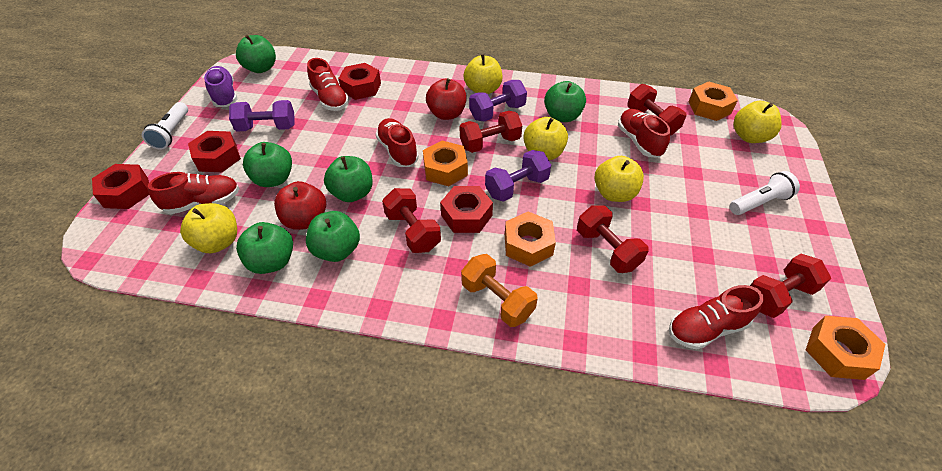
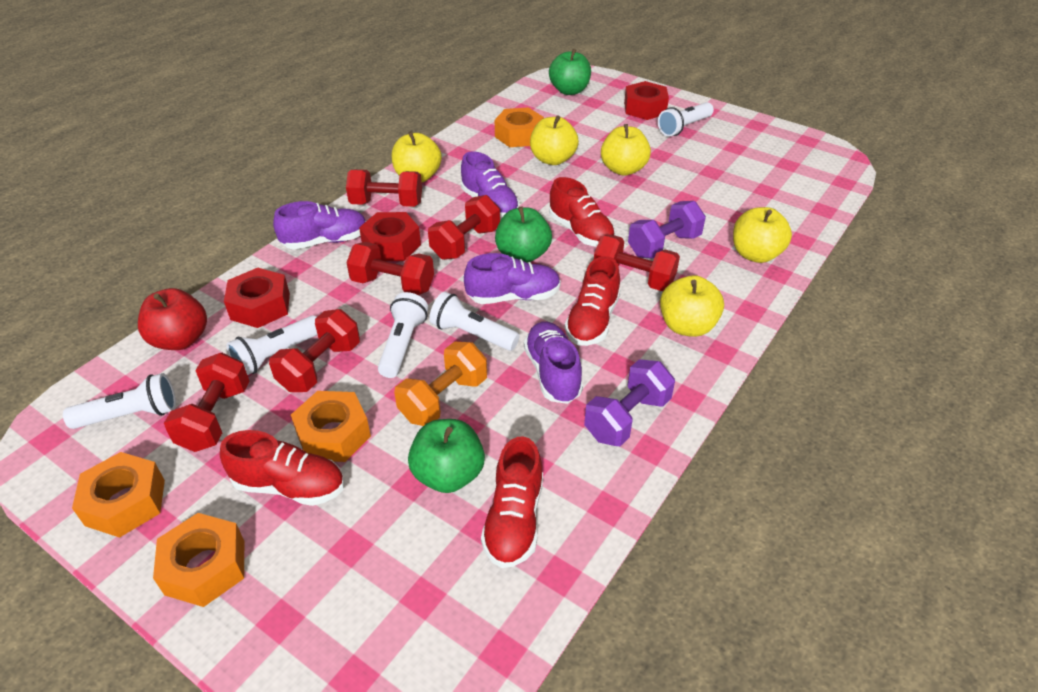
green apple: 6 -> 3
purple dumbbell: 3 -> 2
purple shoe: 1 -> 4
red apple: 2 -> 1
red dumbbell: 5 -> 6
red nut: 4 -> 3
red shoe: 5 -> 4
white flashlight: 2 -> 5

